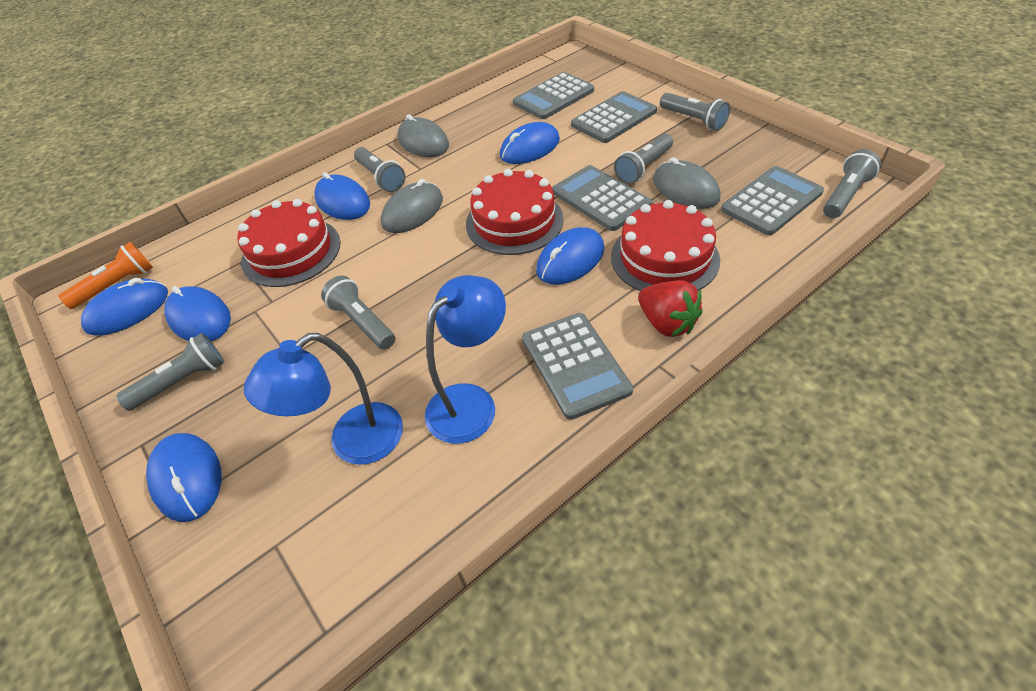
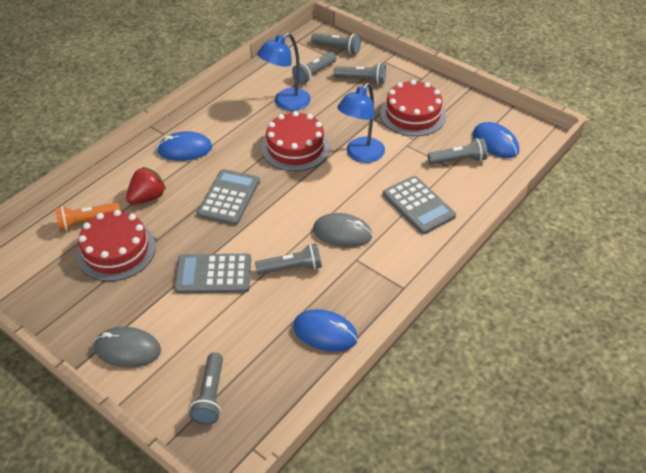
blue mouse: 6 -> 3
grey calculator: 5 -> 3
grey mouse: 3 -> 2

